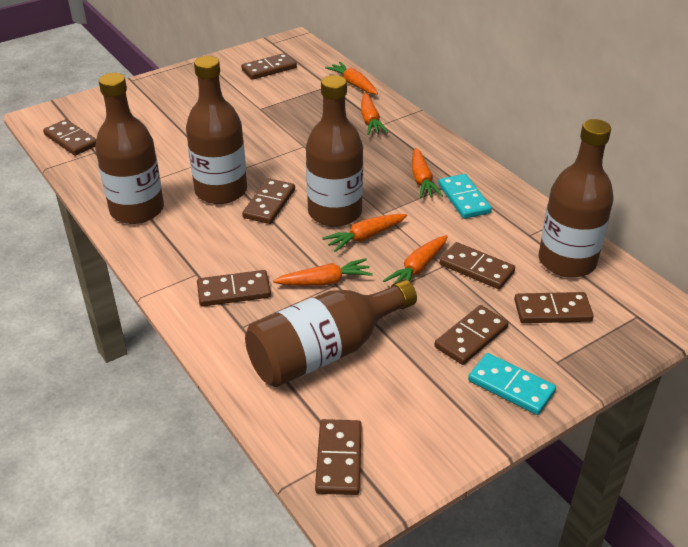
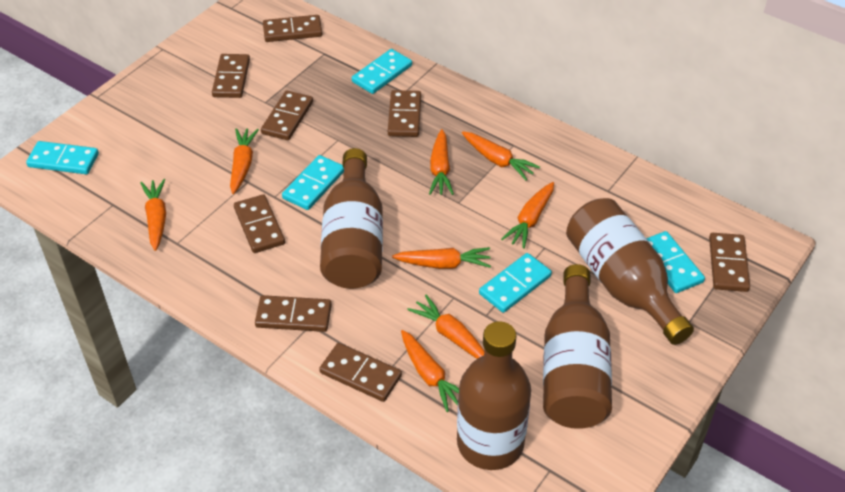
brown bottle: 5 -> 4
orange carrot: 6 -> 8
turquoise domino: 2 -> 5

